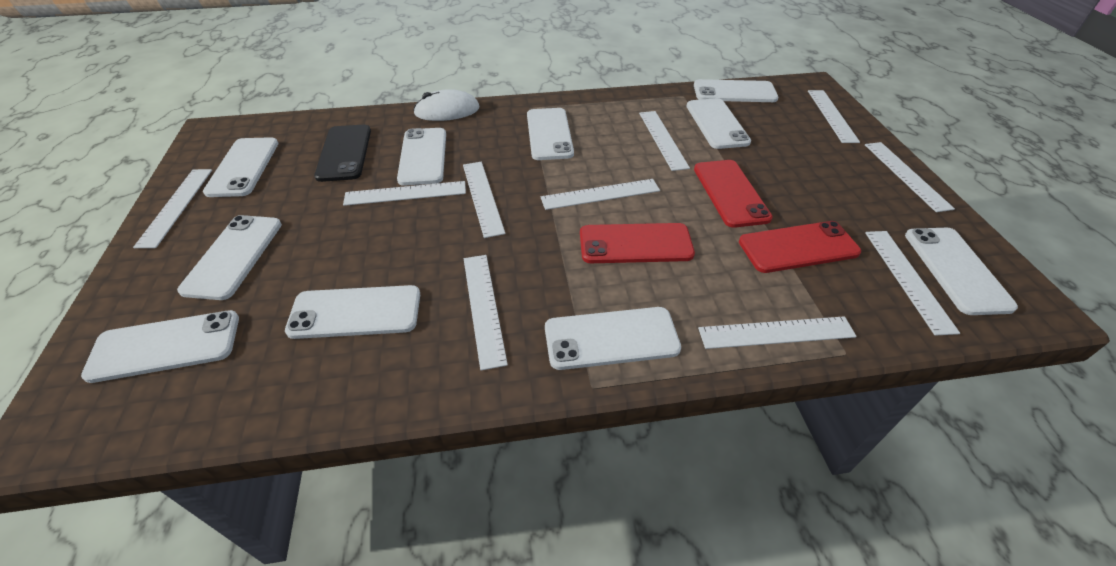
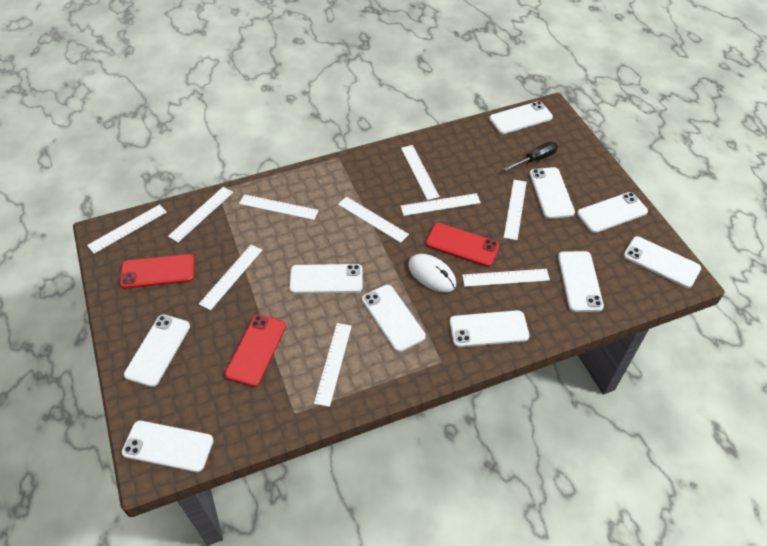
black phone: 1 -> 0
black screwdriver: 0 -> 1

